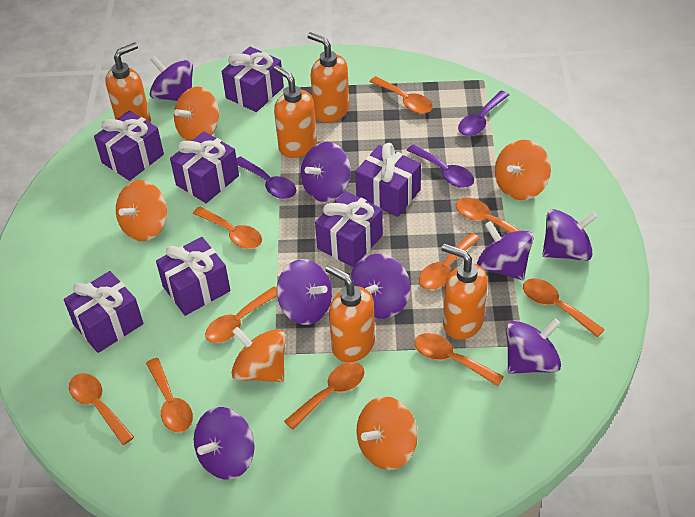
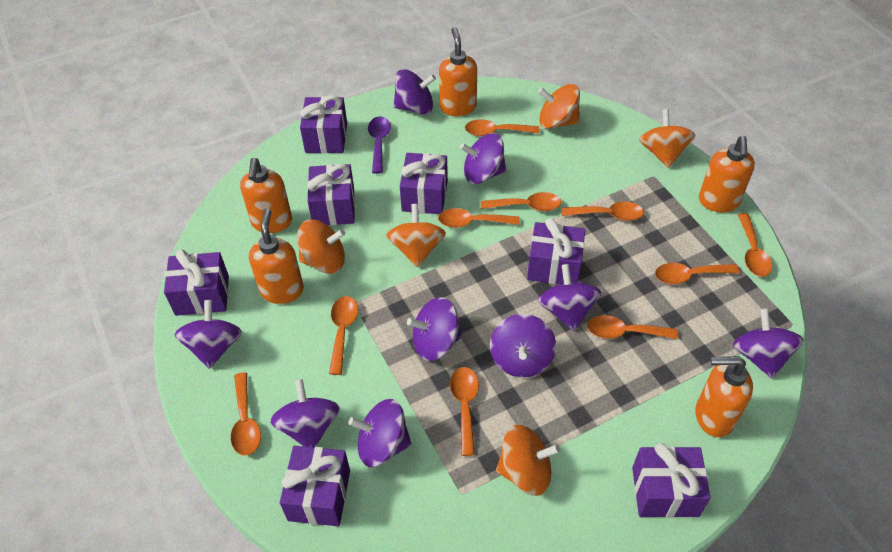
purple spinning top: 8 -> 9
purple spoon: 3 -> 1

